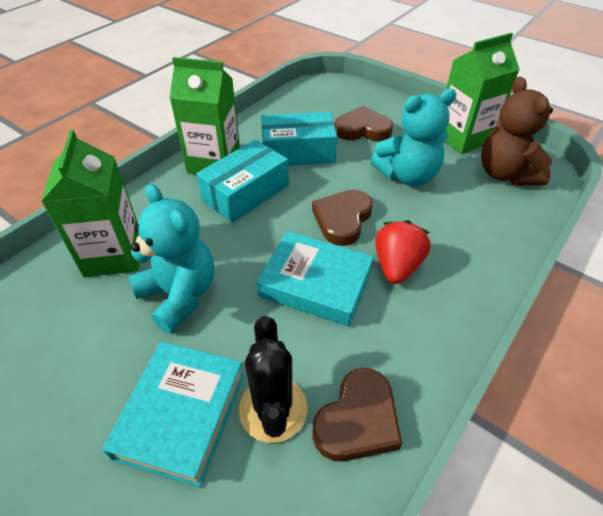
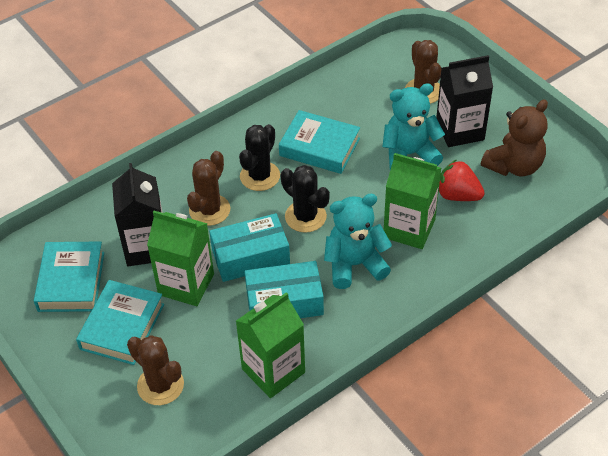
black cactus: 1 -> 2
black carton: 0 -> 2
brown cactus: 0 -> 3
brown heart: 3 -> 0
turquoise book: 2 -> 3

